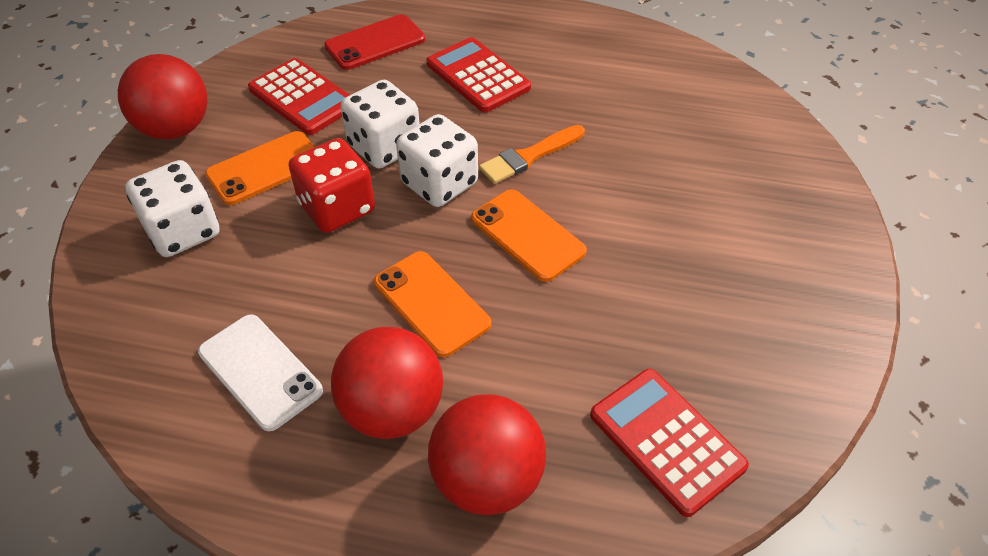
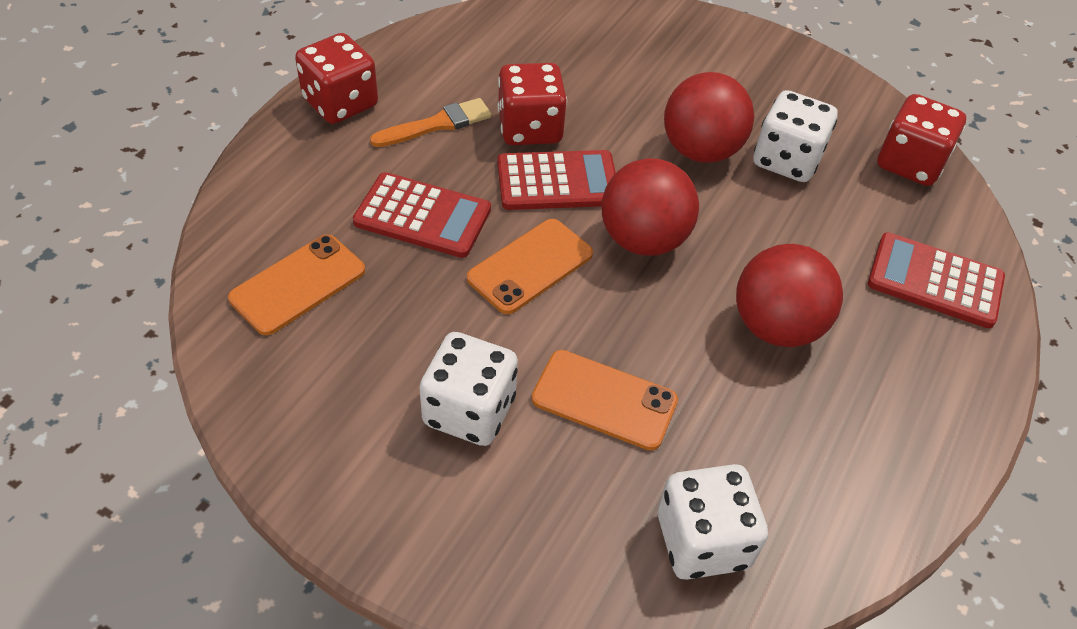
red dice: 1 -> 3
red phone: 1 -> 0
white phone: 1 -> 0

